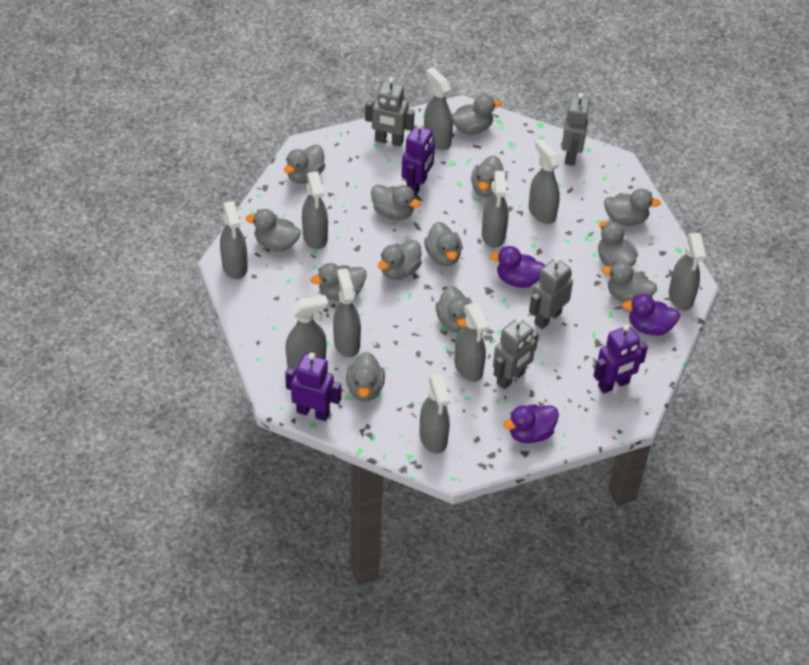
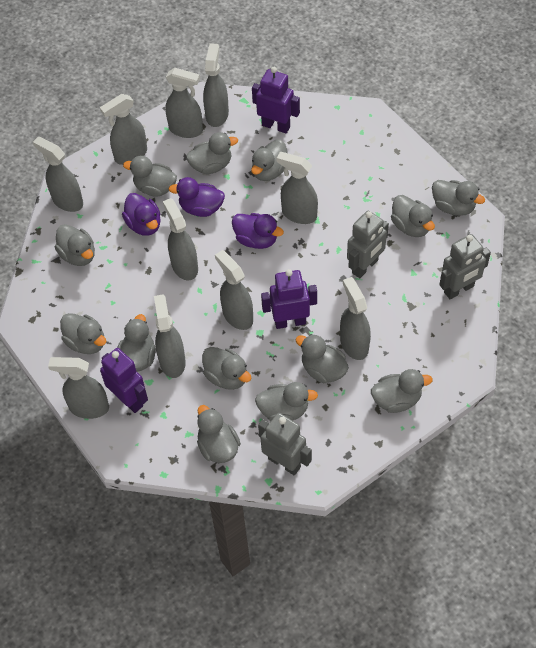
grey robot: 4 -> 3

